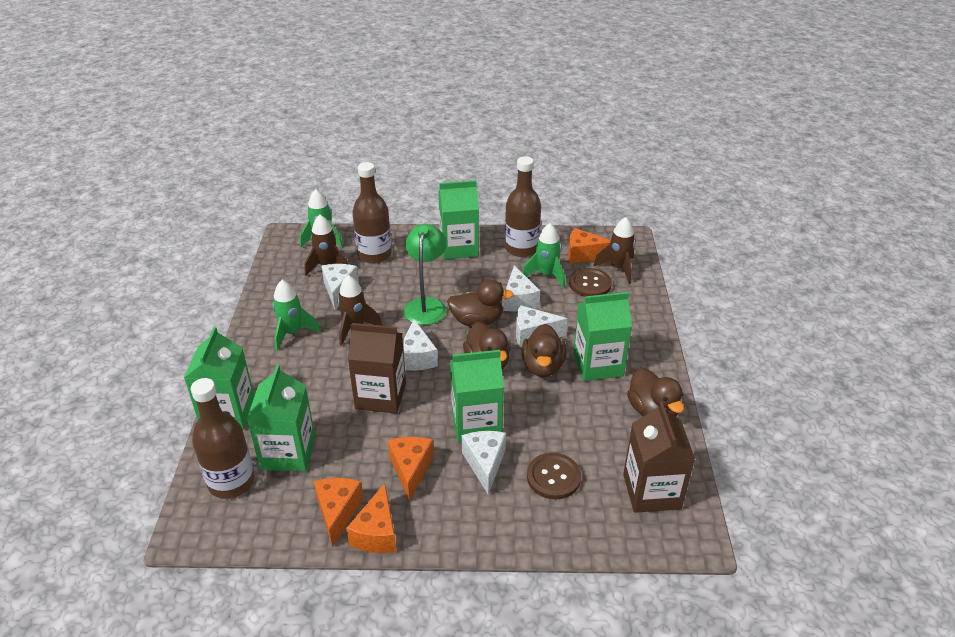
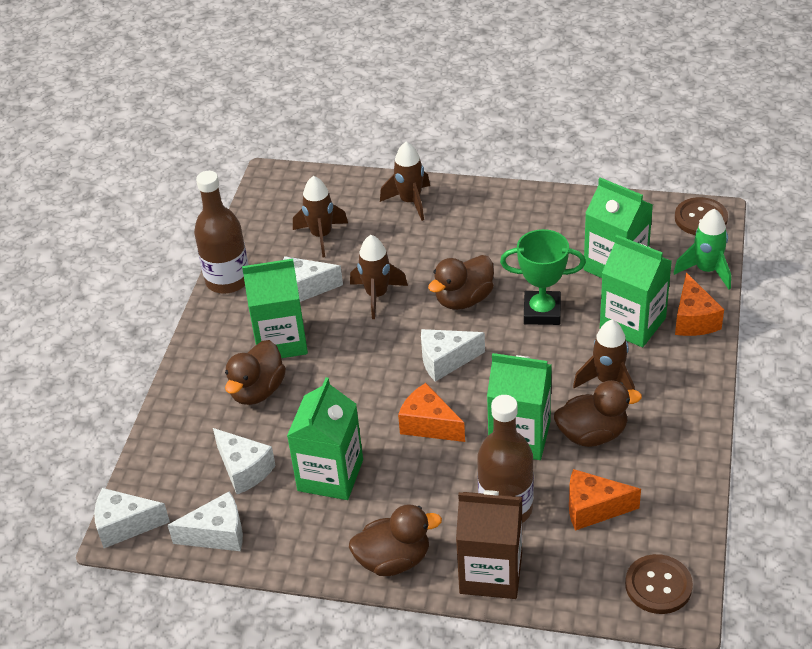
brown bottle: 3 -> 2
brown carton: 2 -> 1
brown rocket: 3 -> 4
green lamp: 1 -> 0
green rocket: 3 -> 1
green trophy: 0 -> 1
orange cheese: 4 -> 3

